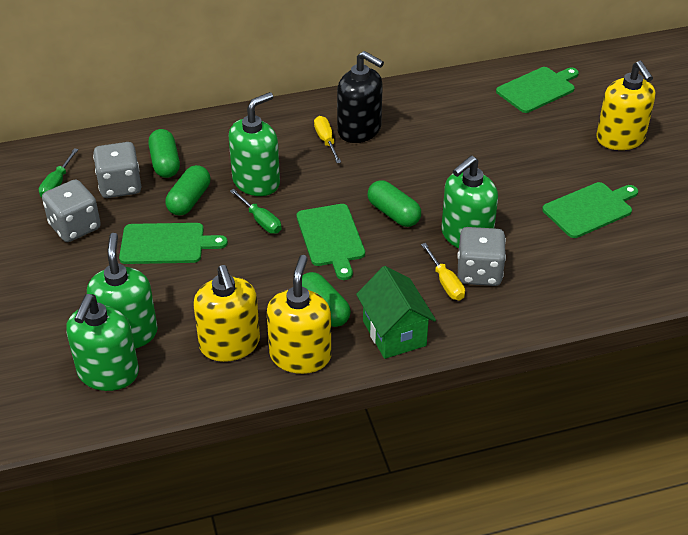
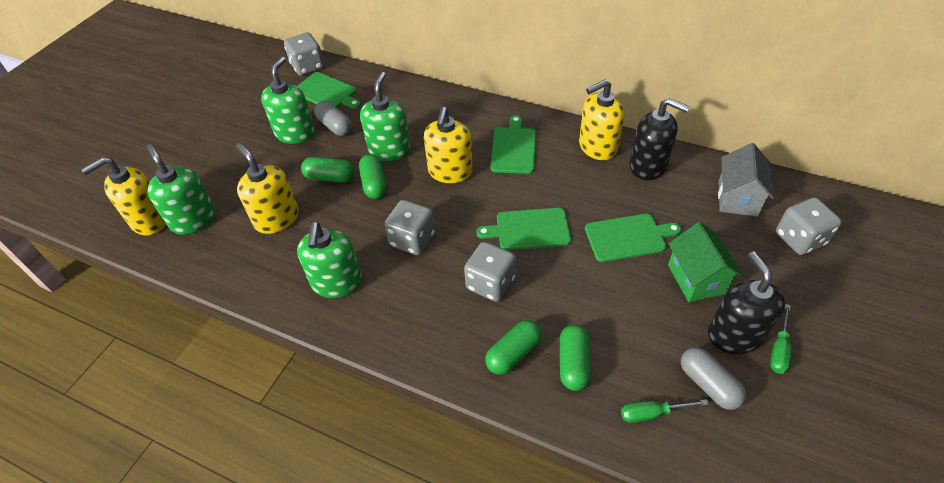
black soap dispenser: 1 -> 2
grey capsule: 0 -> 2
grey dice: 3 -> 4
grey house: 0 -> 1
yellow screwdriver: 2 -> 0
yellow soap dispenser: 3 -> 4

